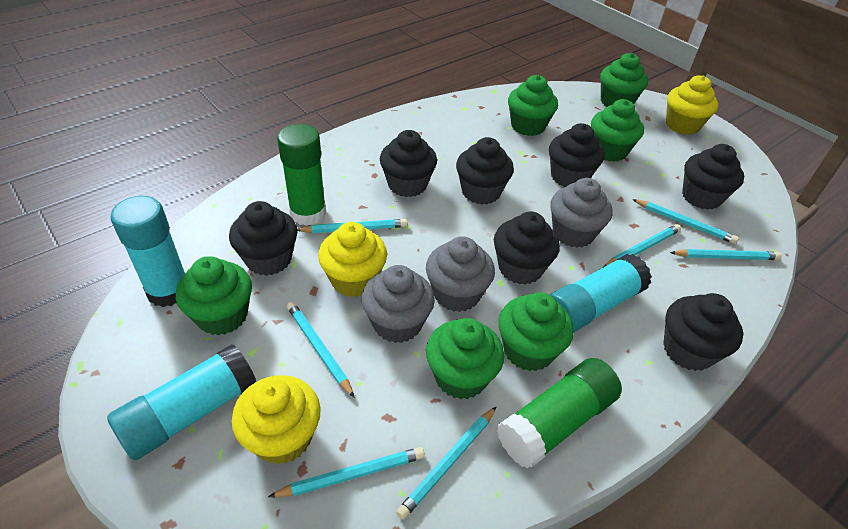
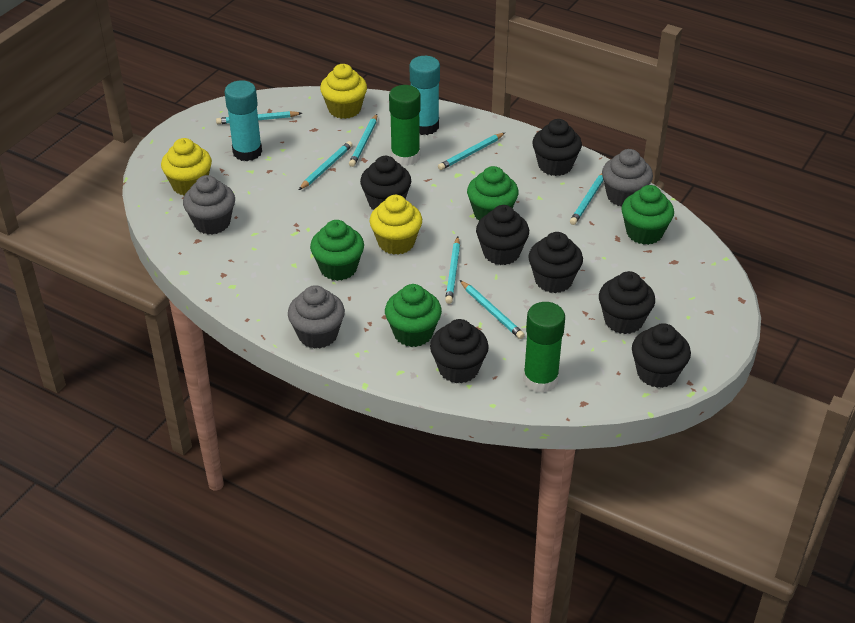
green cupcake: 6 -> 4
turquoise glue stick: 3 -> 2

